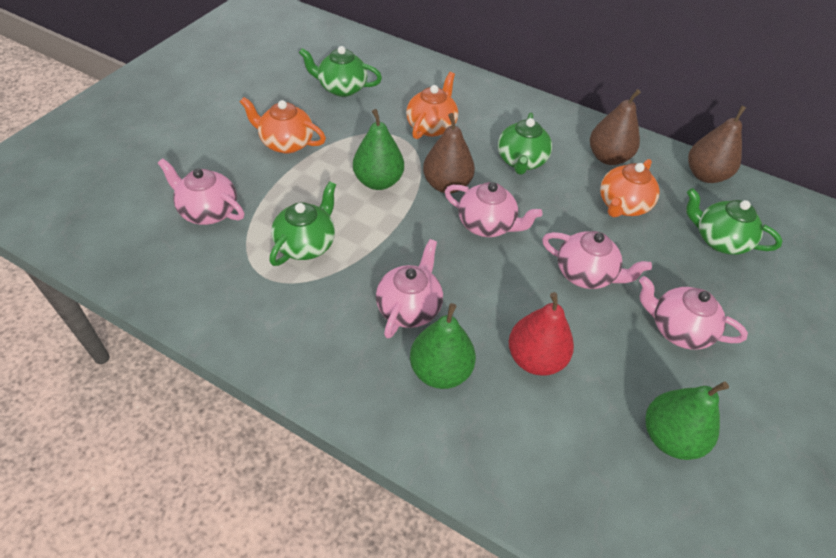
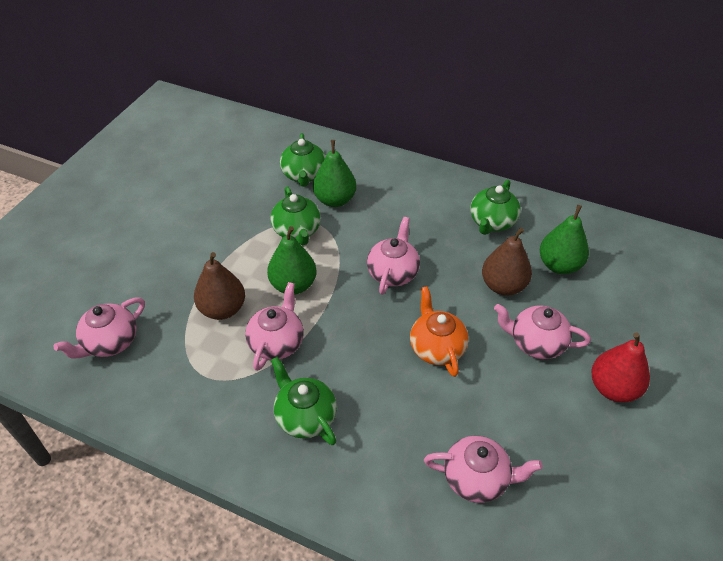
brown pear: 3 -> 2
orange teapot: 3 -> 1

